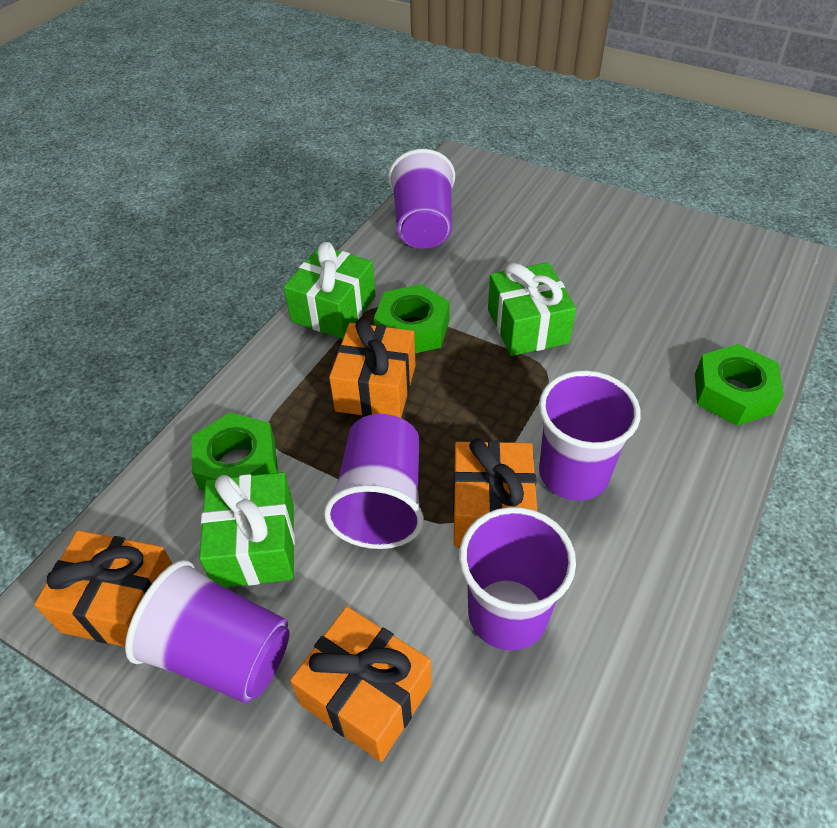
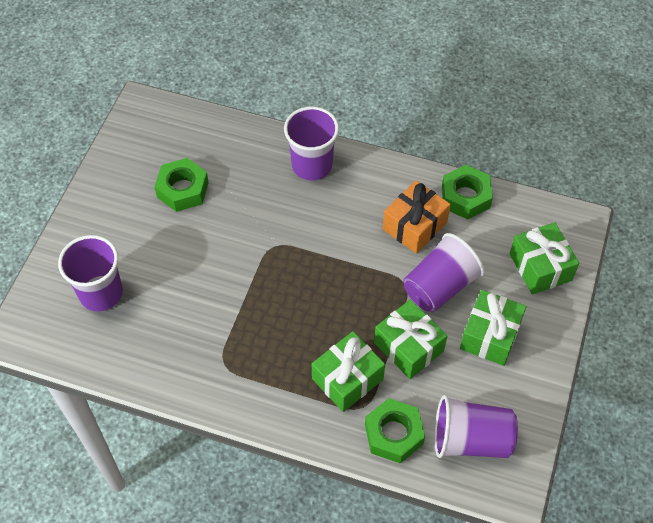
green gift: 3 -> 4
orange gift: 4 -> 1
purple cup: 5 -> 4

